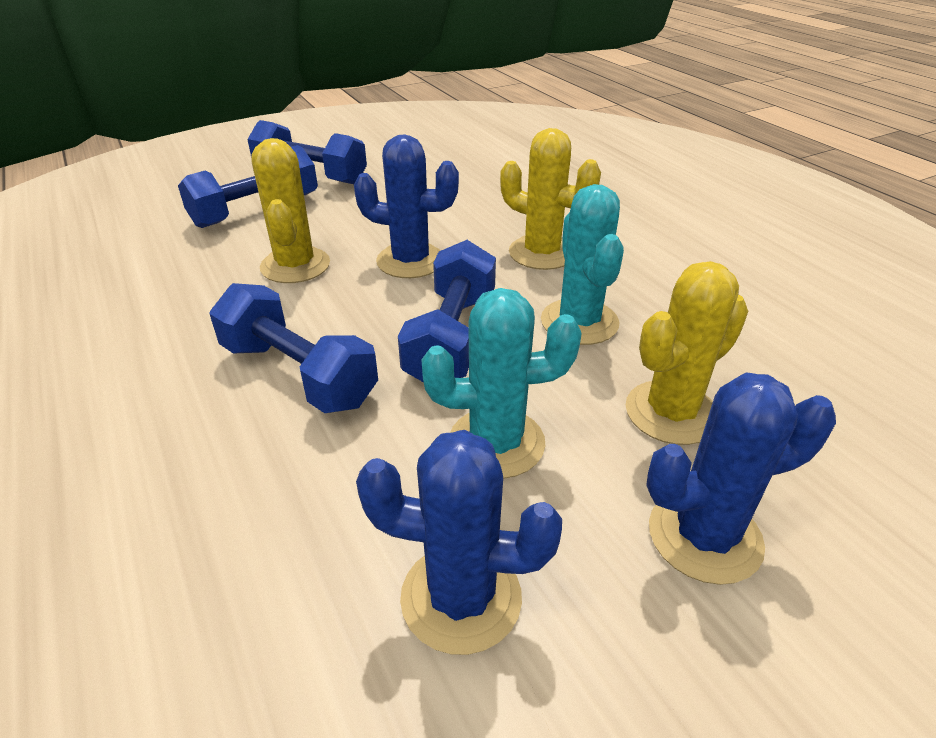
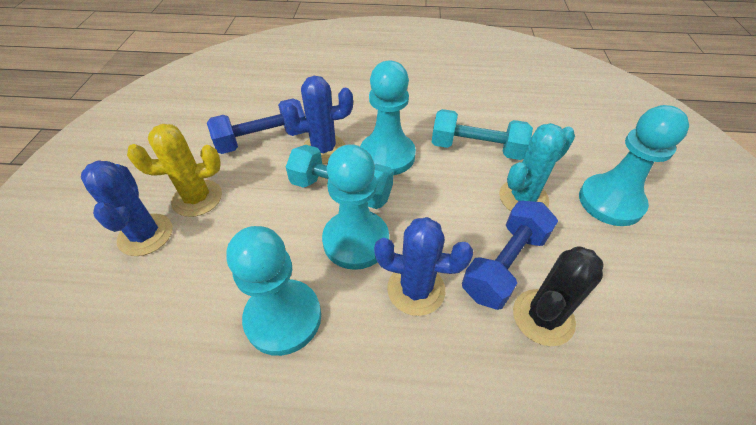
black cactus: 0 -> 1
blue dumbbell: 4 -> 2
turquoise cactus: 2 -> 1
turquoise dumbbell: 0 -> 2
turquoise pawn: 0 -> 4
yellow cactus: 3 -> 1

